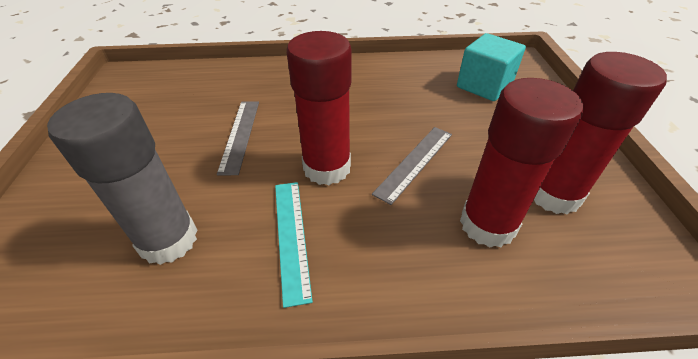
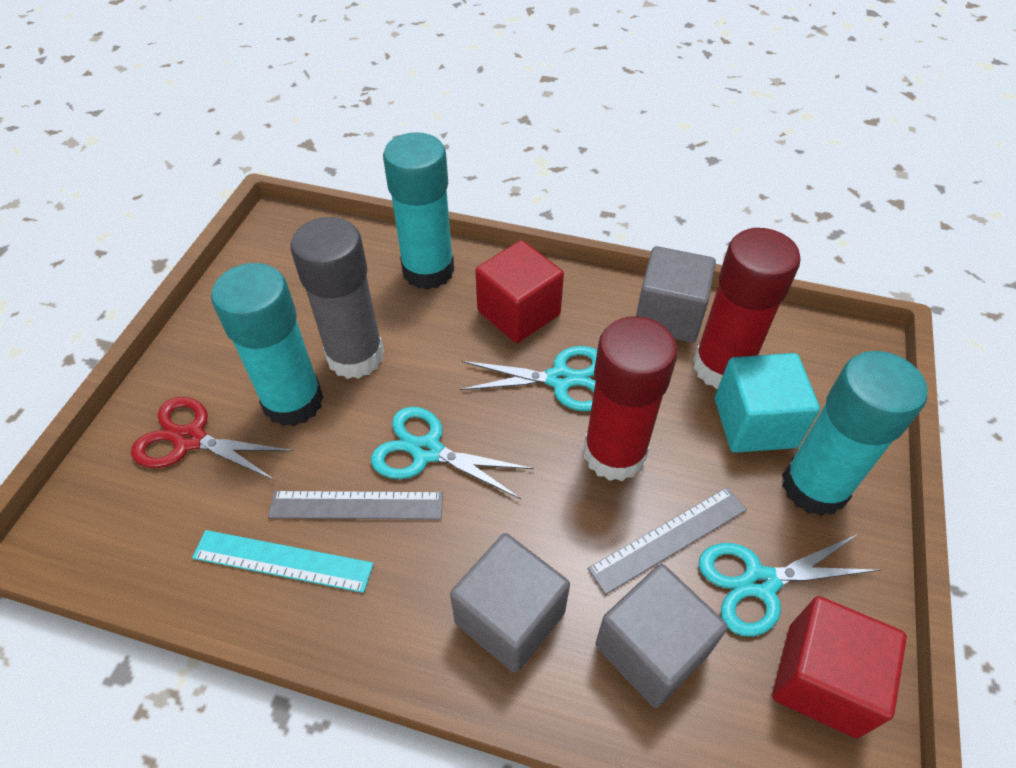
grey cube: 0 -> 3
red cube: 0 -> 2
red glue stick: 3 -> 2
red scissors: 0 -> 1
turquoise glue stick: 0 -> 3
turquoise scissors: 0 -> 3

